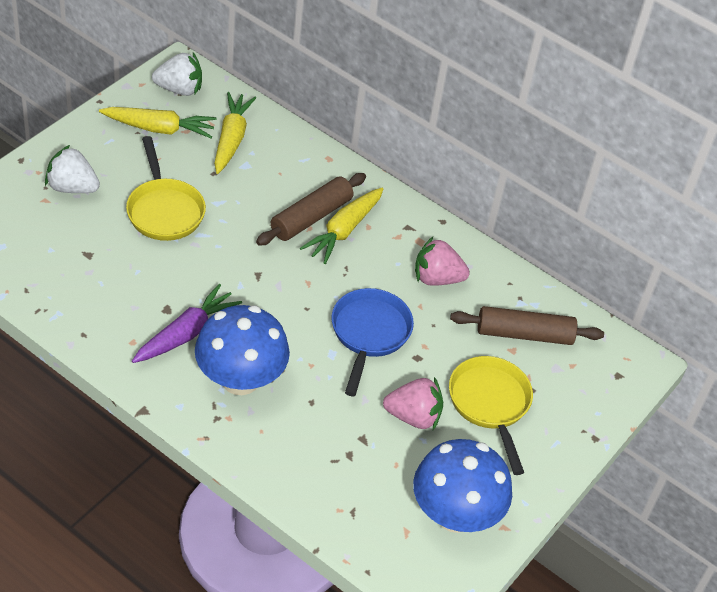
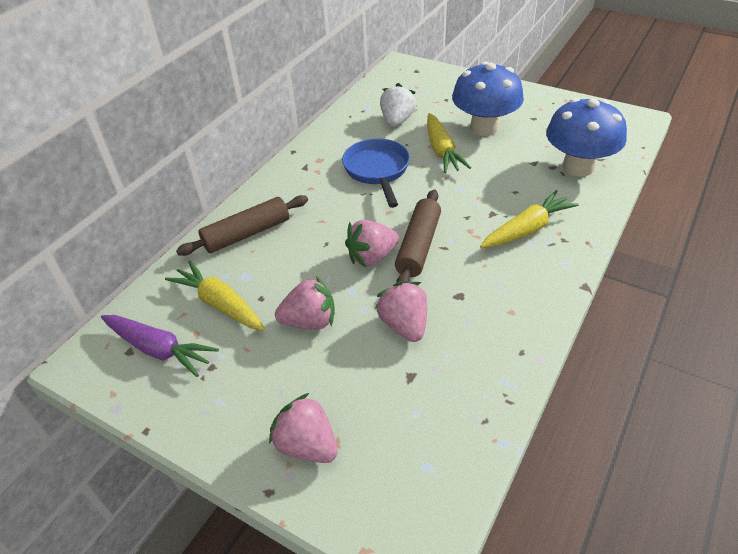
pink strawberry: 2 -> 4
white strawberry: 2 -> 1
yellow pan: 2 -> 0

